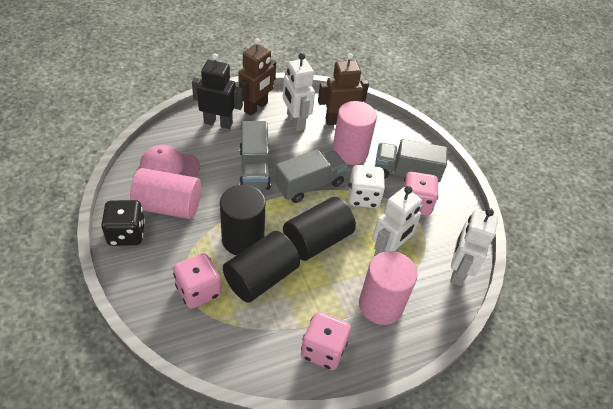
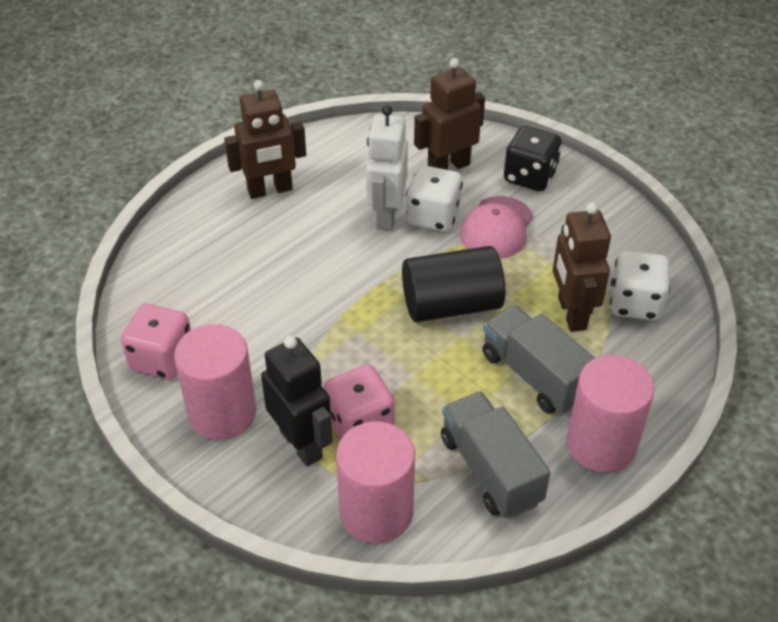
black cylinder: 3 -> 1
brown robot: 2 -> 3
grey truck: 3 -> 2
pink dice: 3 -> 2
white dice: 1 -> 2
white robot: 3 -> 1

